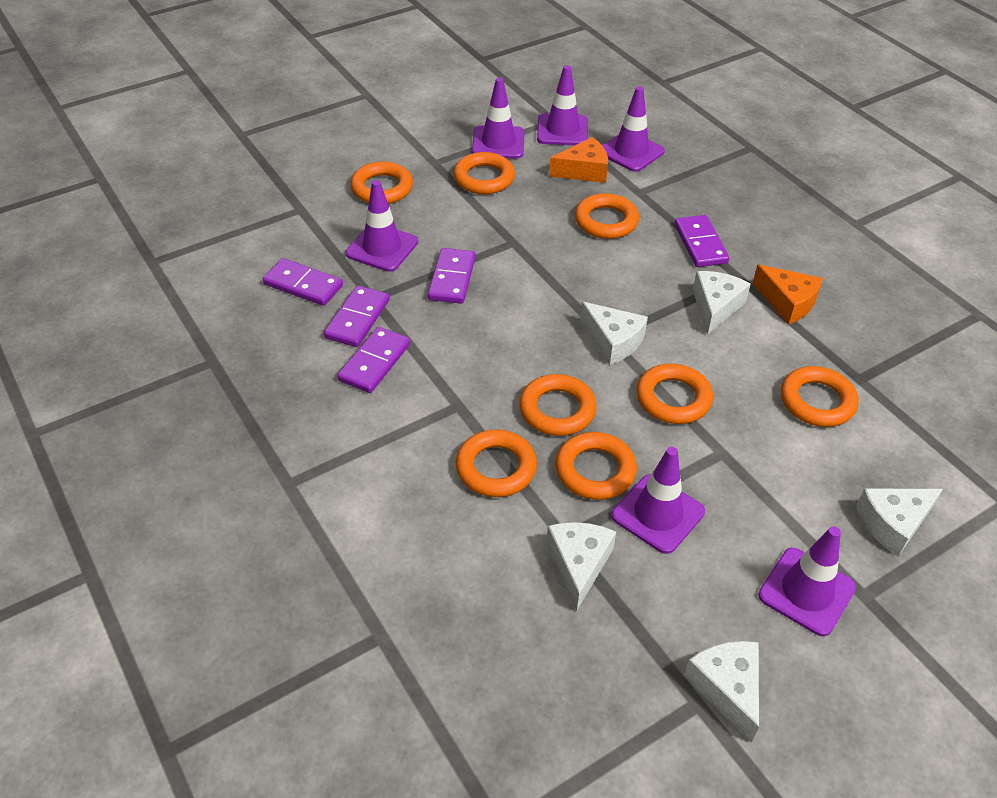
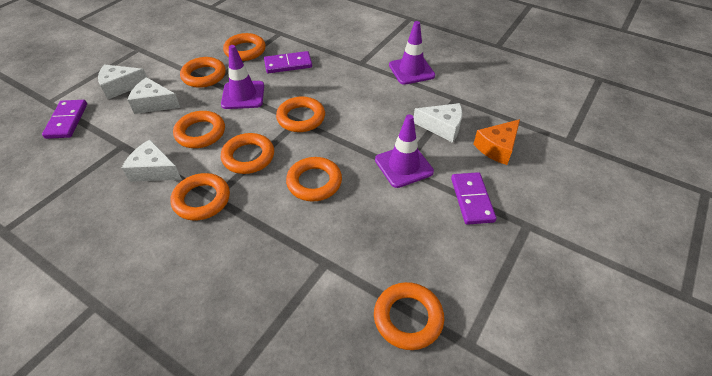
orange cheese: 2 -> 1
purple domino: 5 -> 3
purple traffic cone: 6 -> 3
white cheese: 5 -> 4

